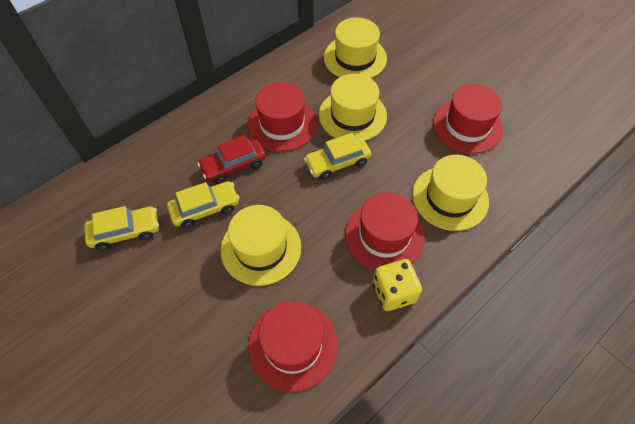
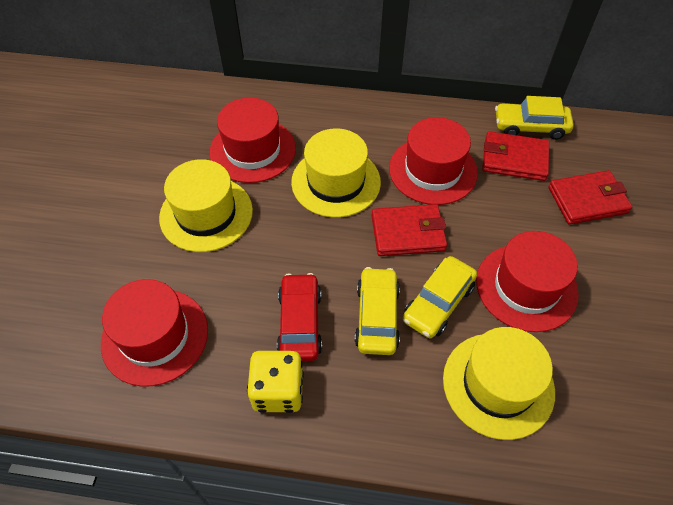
red wallet: 0 -> 3
yellow hat: 4 -> 3

